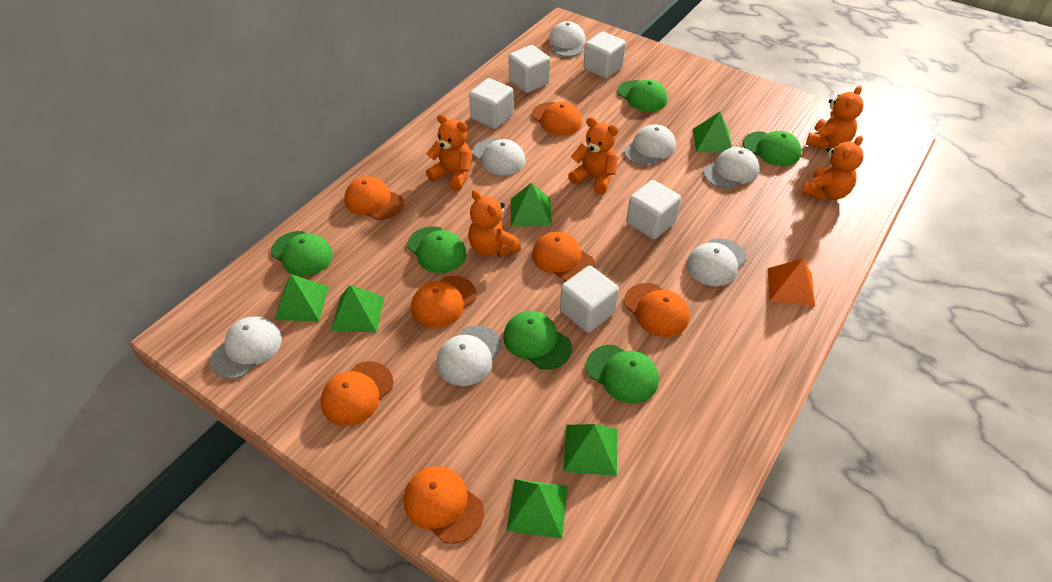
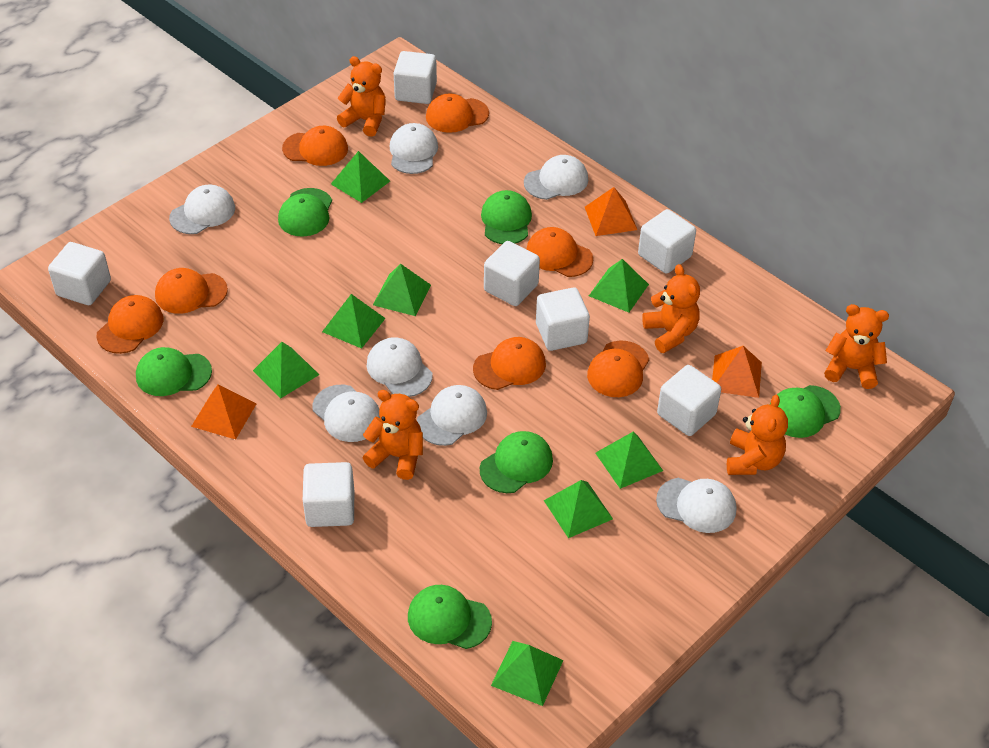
green pyramid: 6 -> 8
orange pyramid: 1 -> 3
white cube: 5 -> 7

